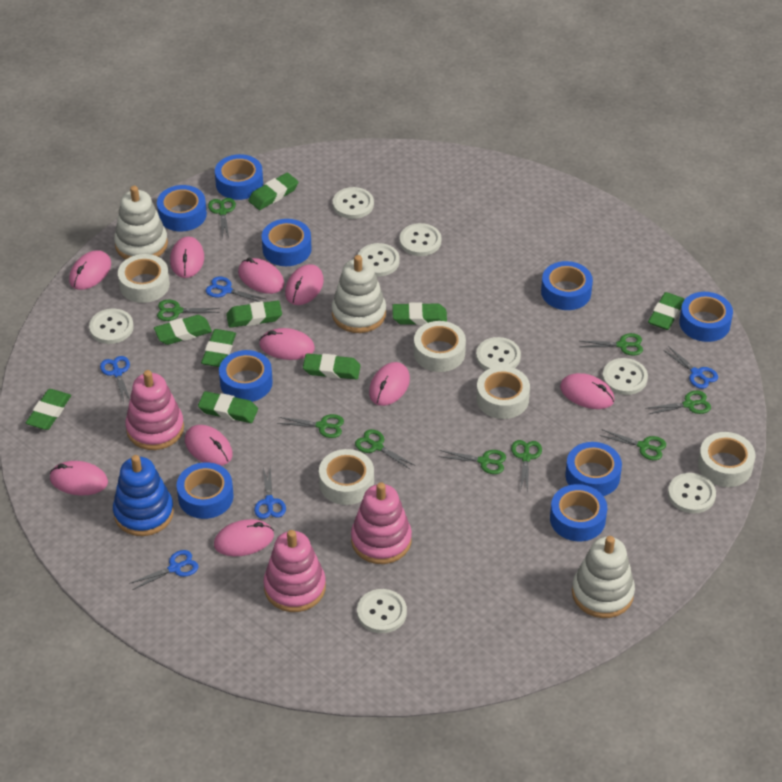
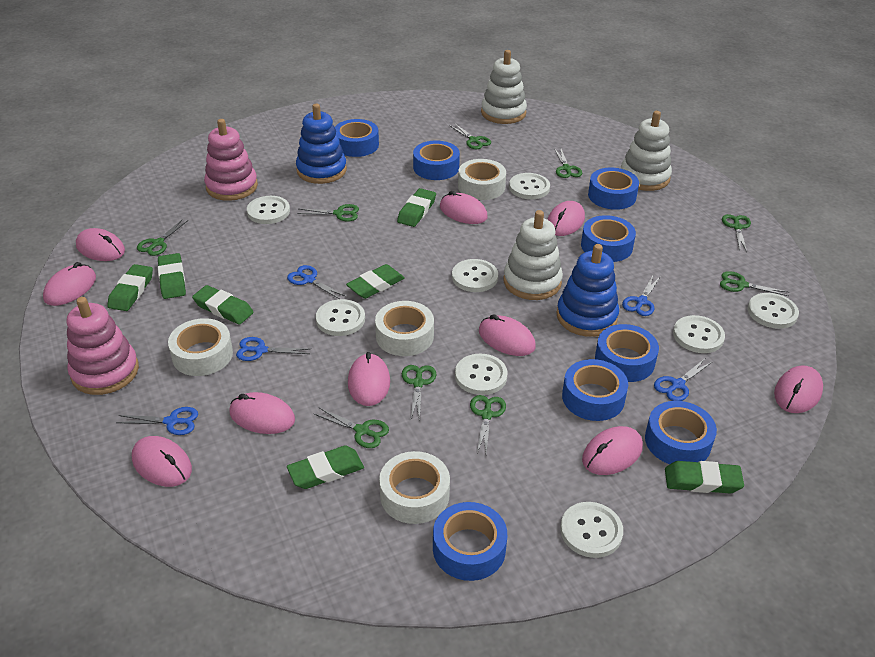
blue stacking toy: 1 -> 2
blue tape: 9 -> 8
green eraser: 9 -> 7
pink stacking toy: 3 -> 2
white tape: 5 -> 4

